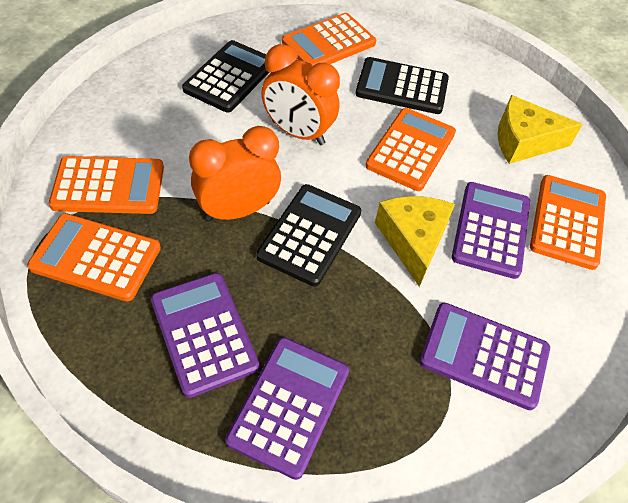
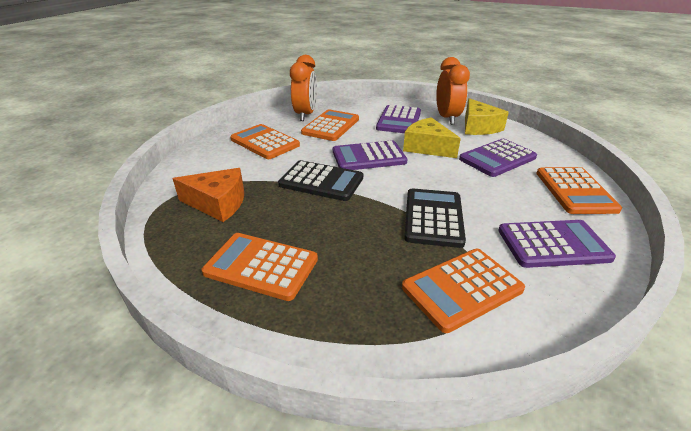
black calculator: 3 -> 2
orange cheese: 0 -> 1

